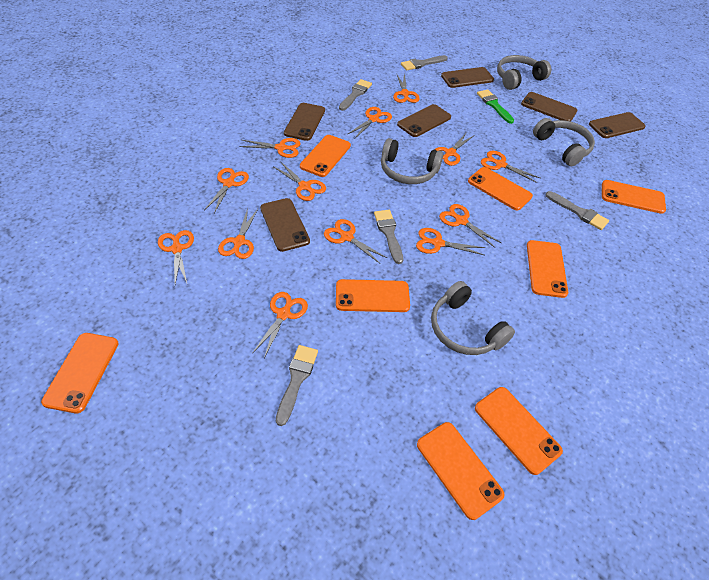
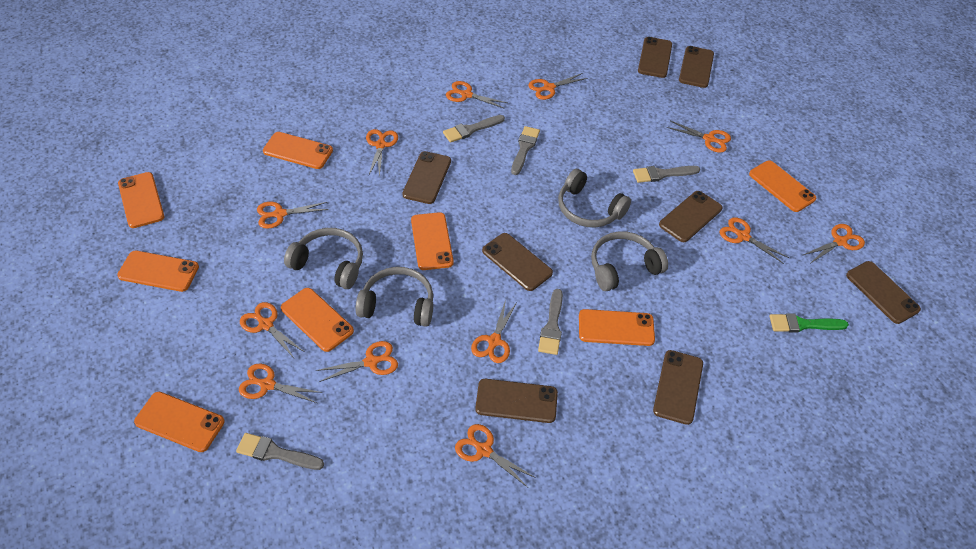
brown phone: 6 -> 8
orange scissors: 13 -> 12

